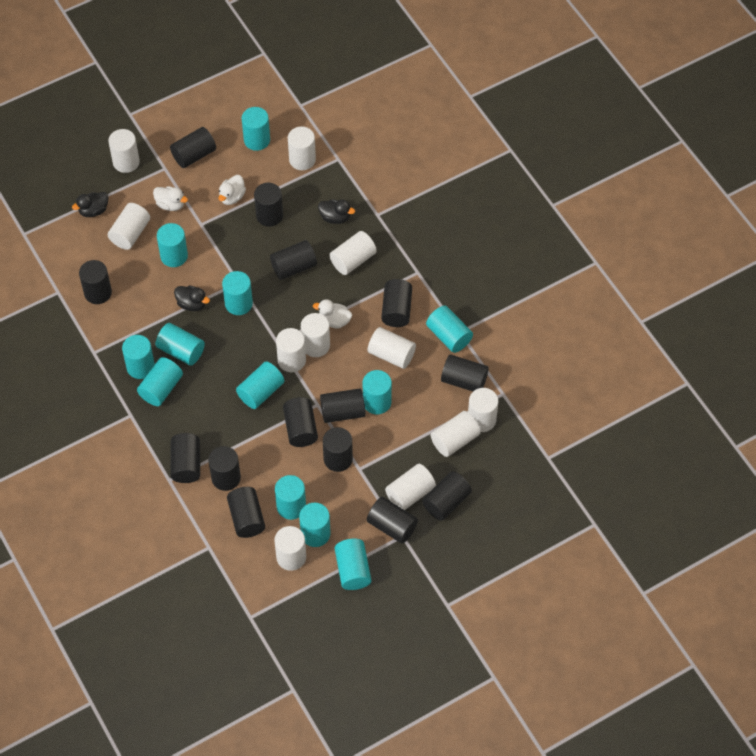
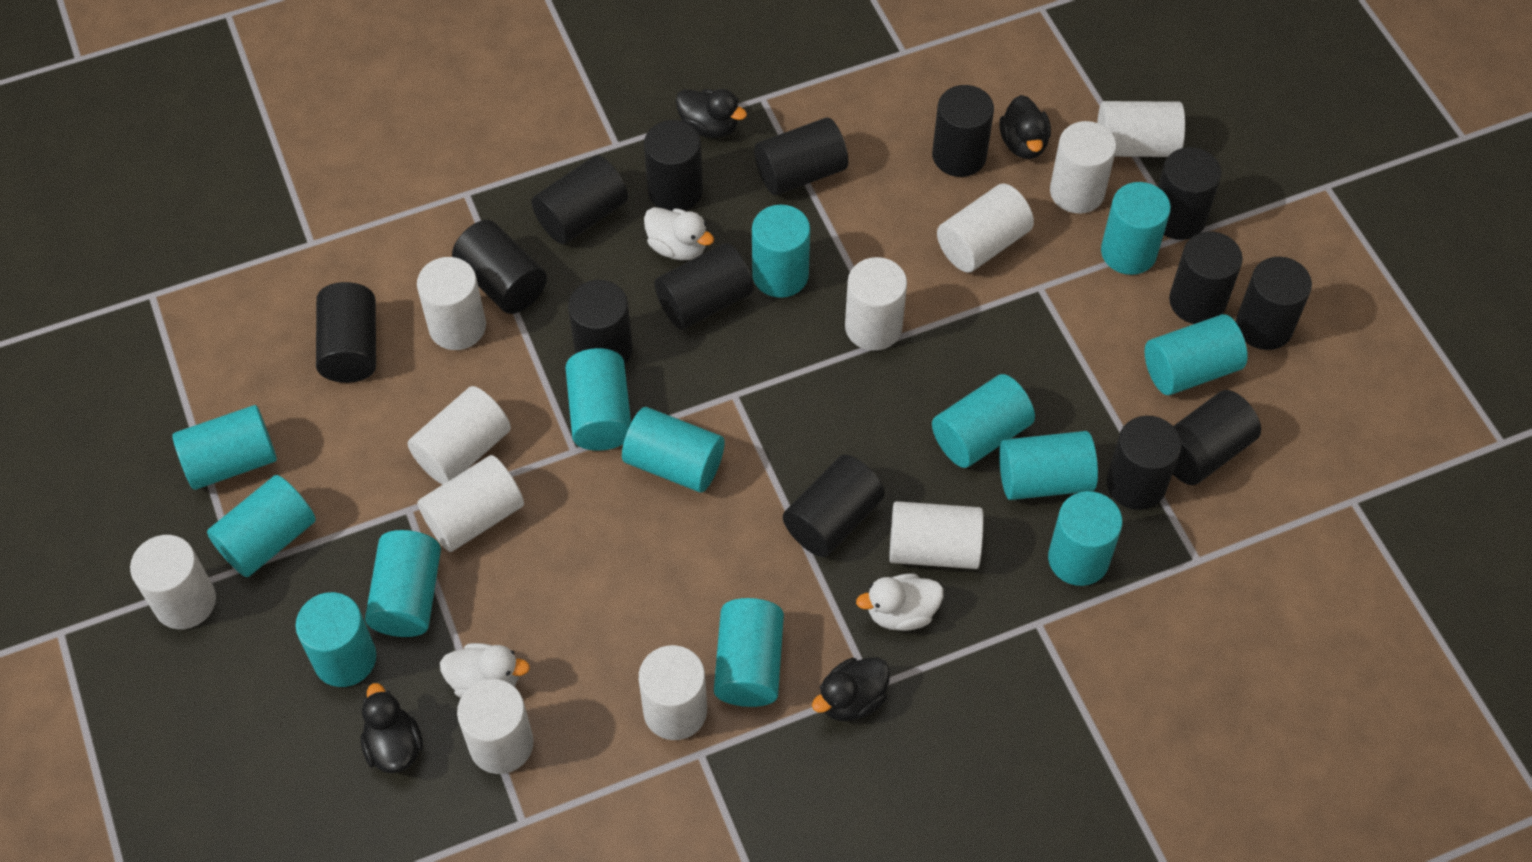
black duck: 3 -> 4
turquoise cylinder: 12 -> 13

